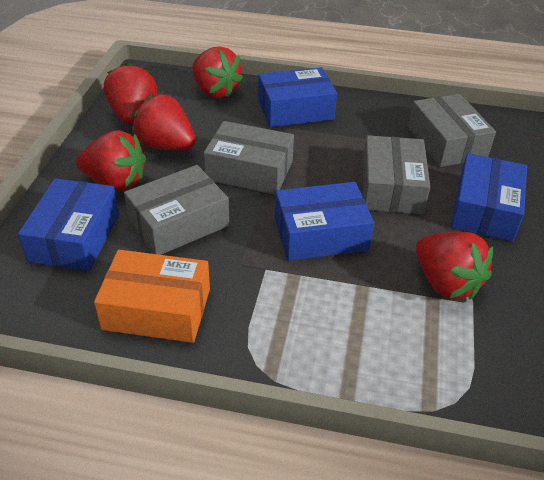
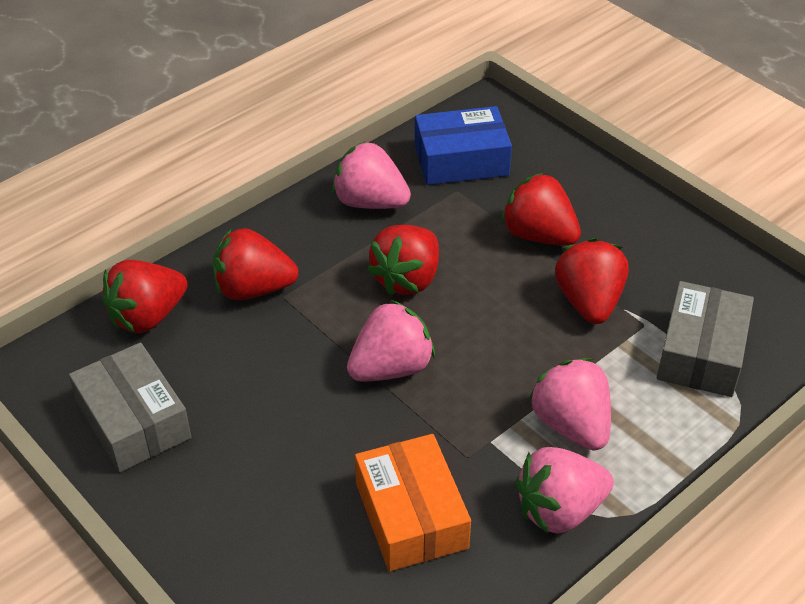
blue box: 4 -> 1
grey box: 4 -> 2
pink strawberry: 0 -> 4

